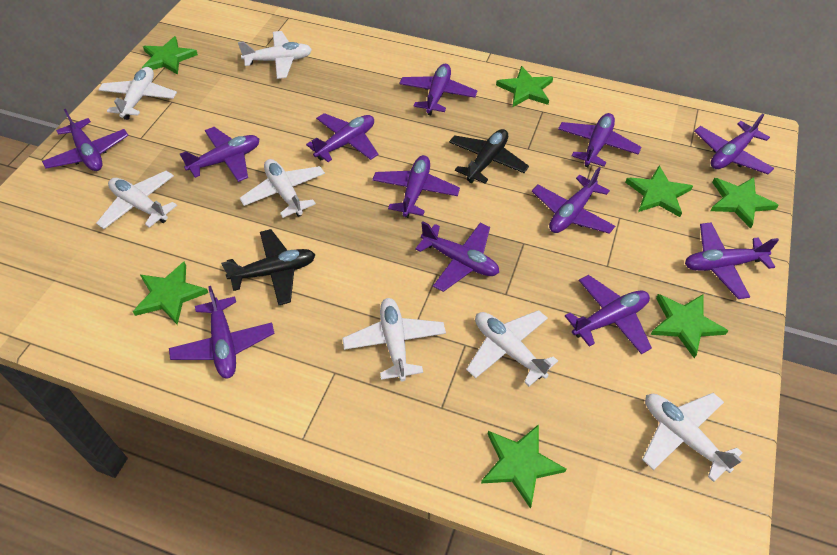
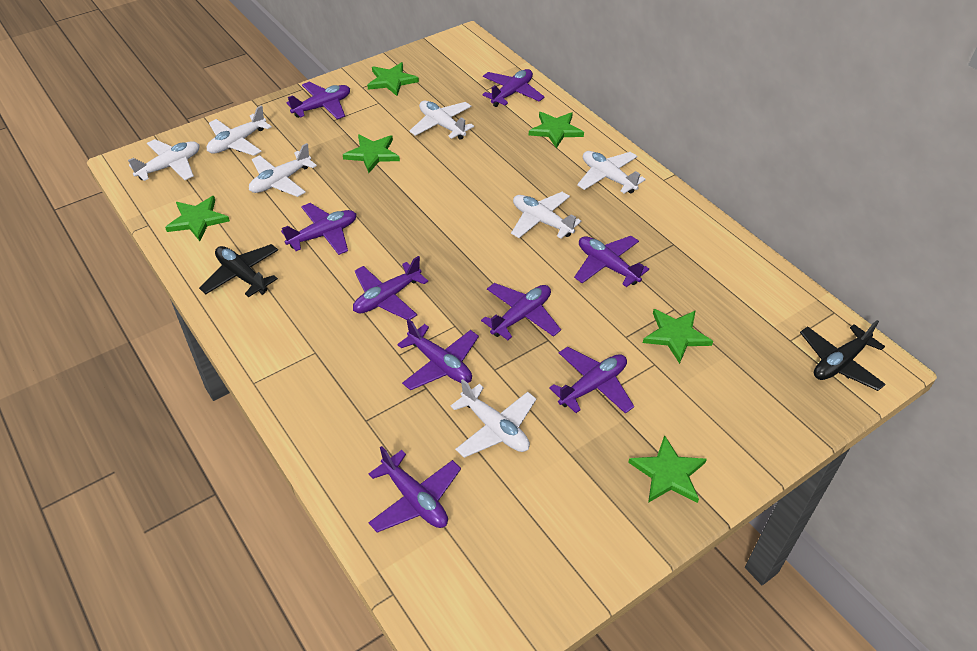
green star: 7 -> 6
purple plane: 12 -> 9

